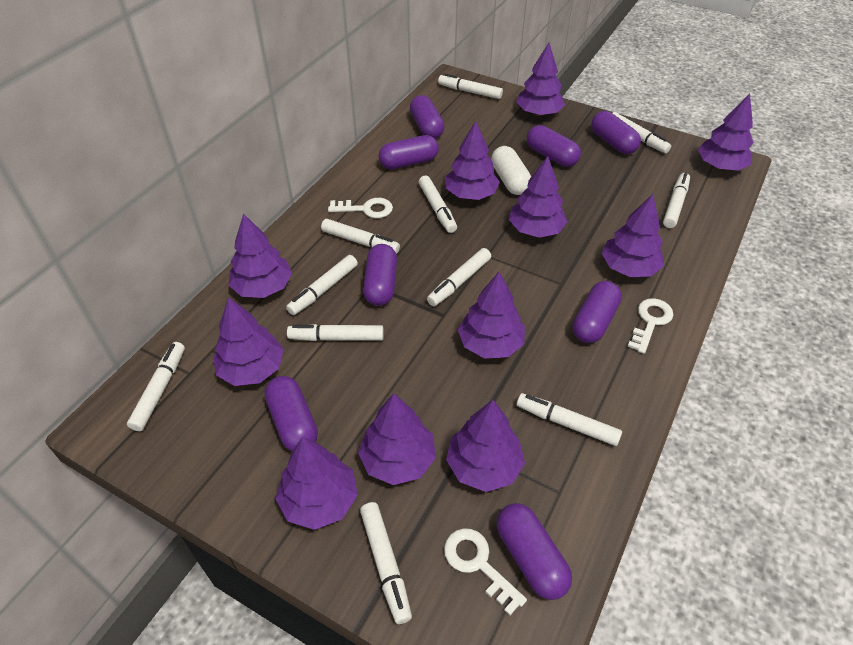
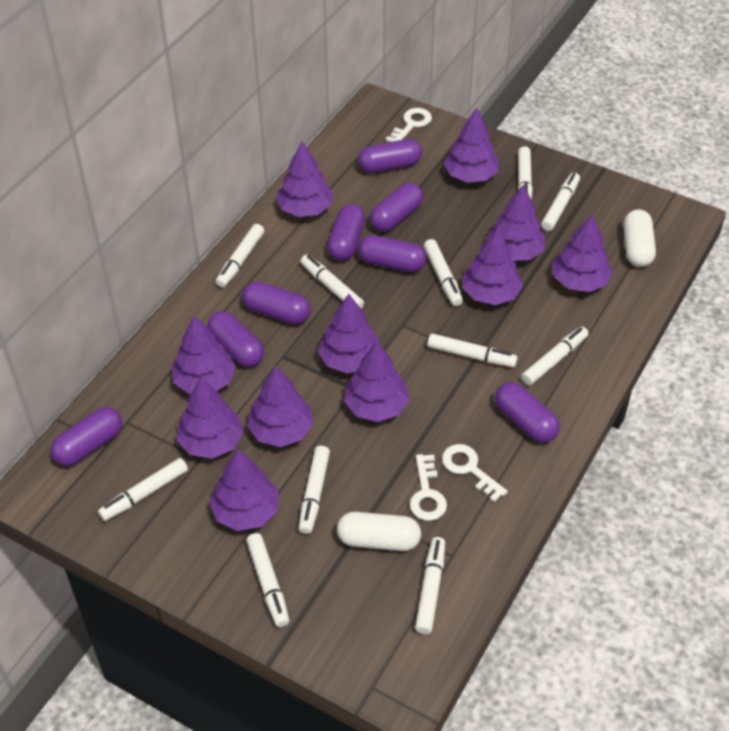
white capsule: 1 -> 2

